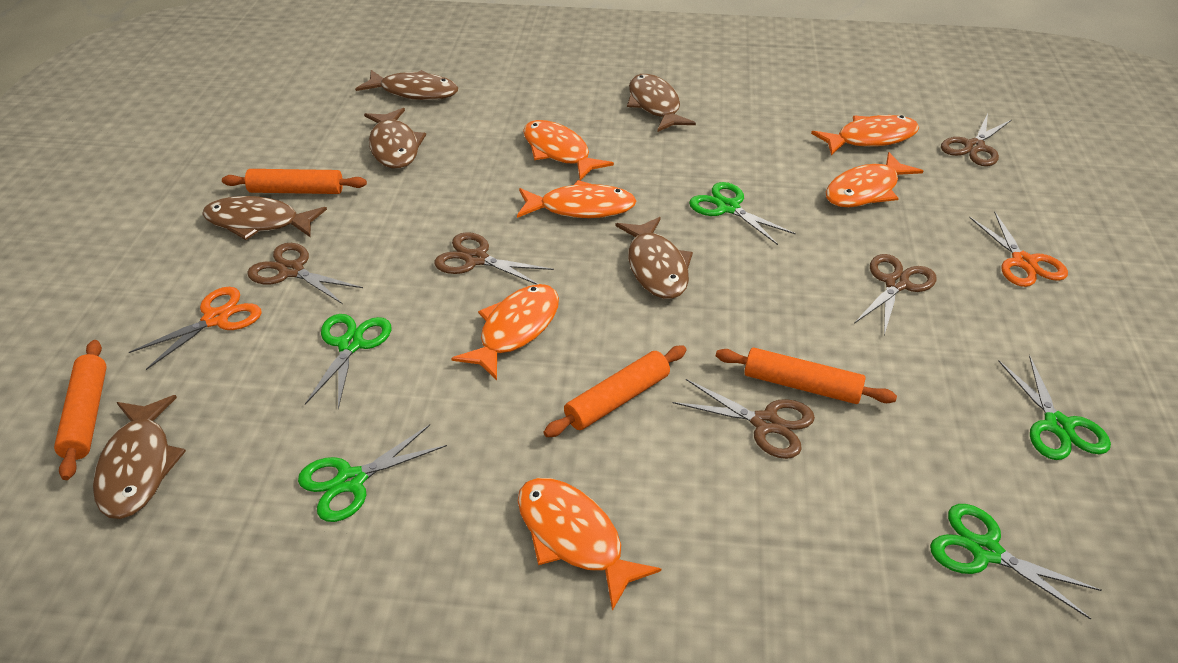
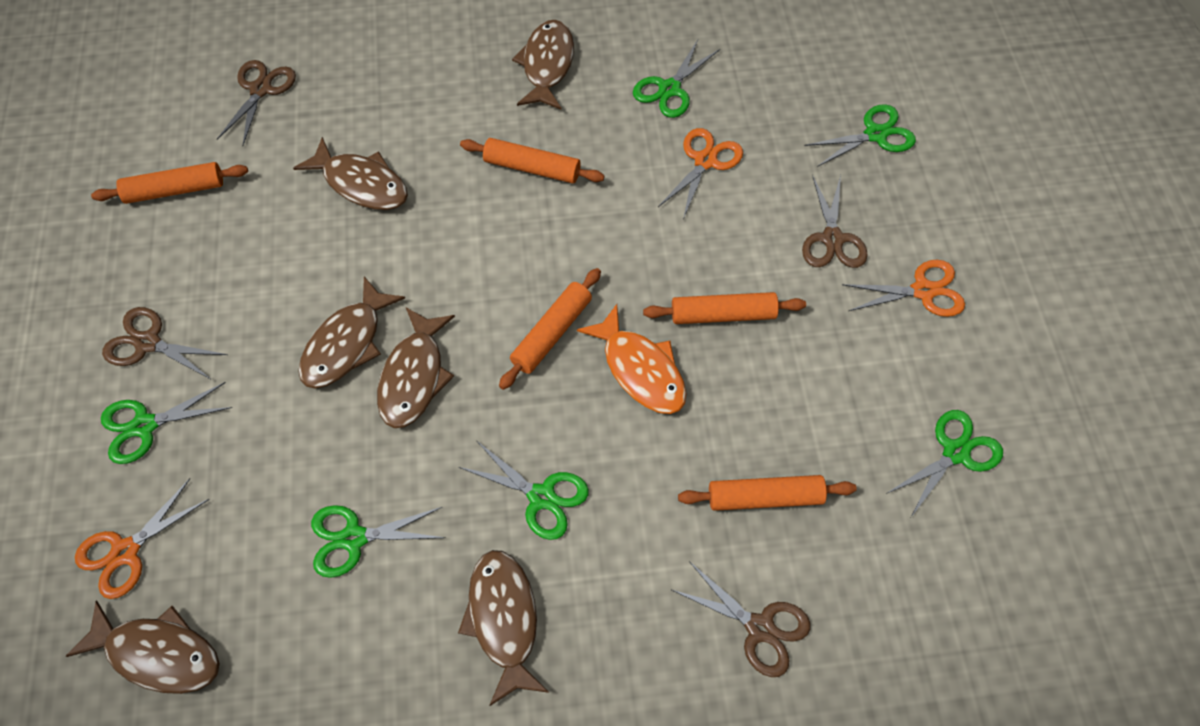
brown scissors: 5 -> 4
green scissors: 5 -> 6
orange fish: 6 -> 1
orange rolling pin: 4 -> 5
orange scissors: 2 -> 3

